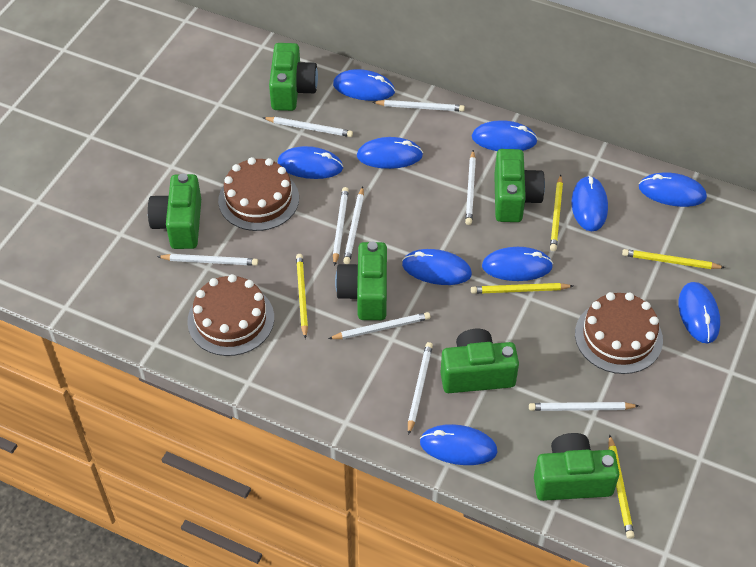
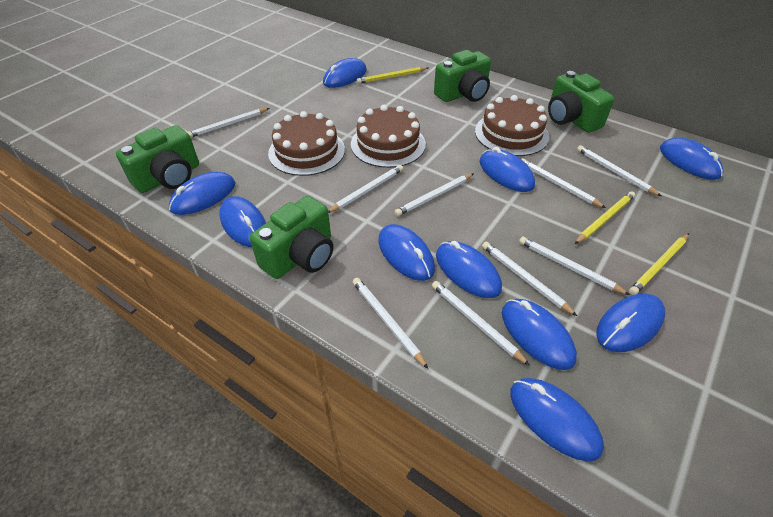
green camera: 6 -> 4
yellow pencil: 5 -> 3

